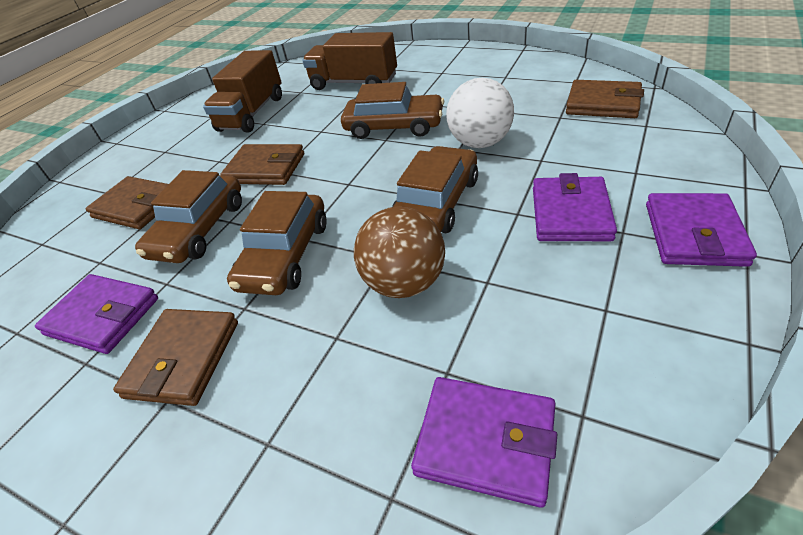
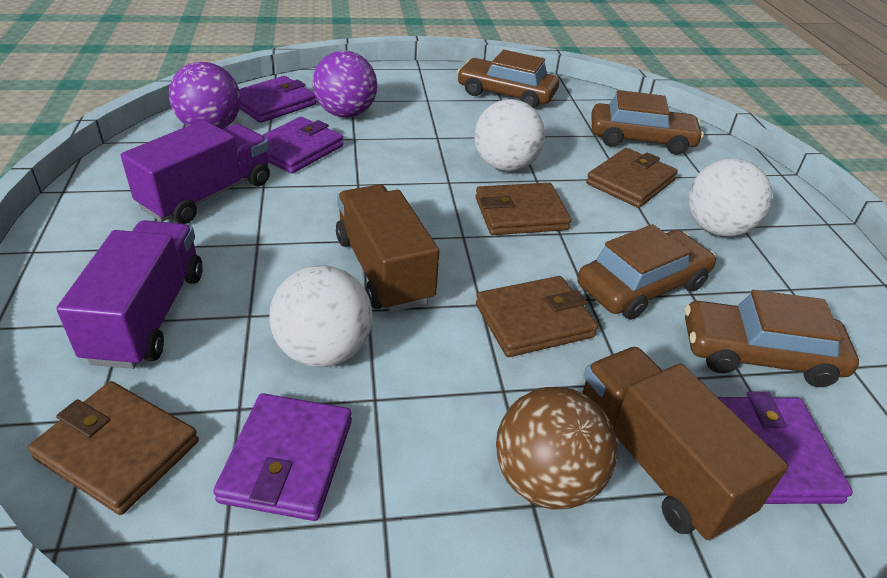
purple ball: 0 -> 2
purple truck: 0 -> 2
white ball: 1 -> 3

